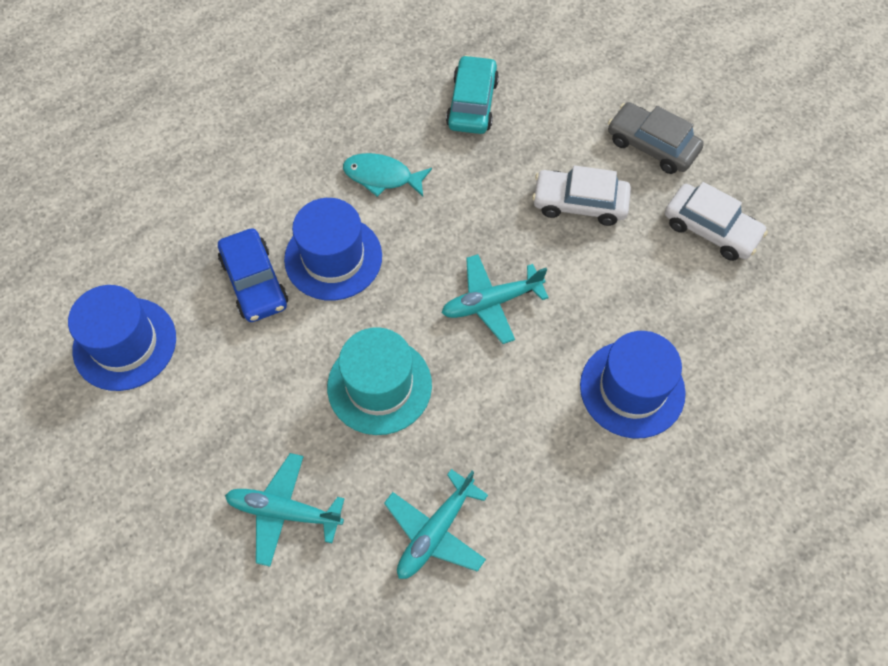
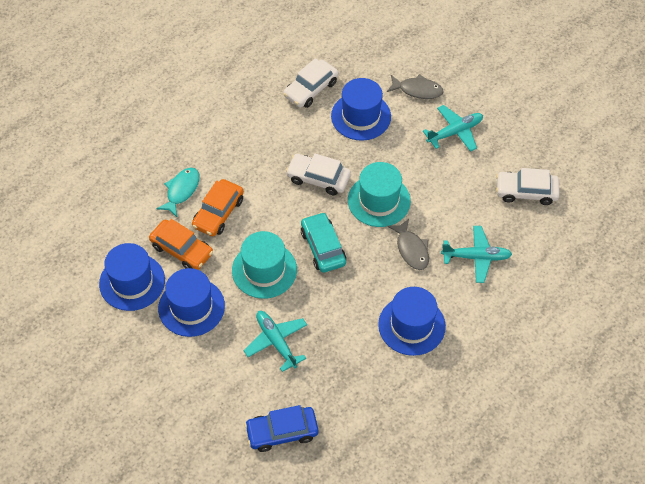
blue hat: 3 -> 4
grey car: 1 -> 0
grey fish: 0 -> 2
orange car: 0 -> 2
turquoise hat: 1 -> 2
white car: 2 -> 3

